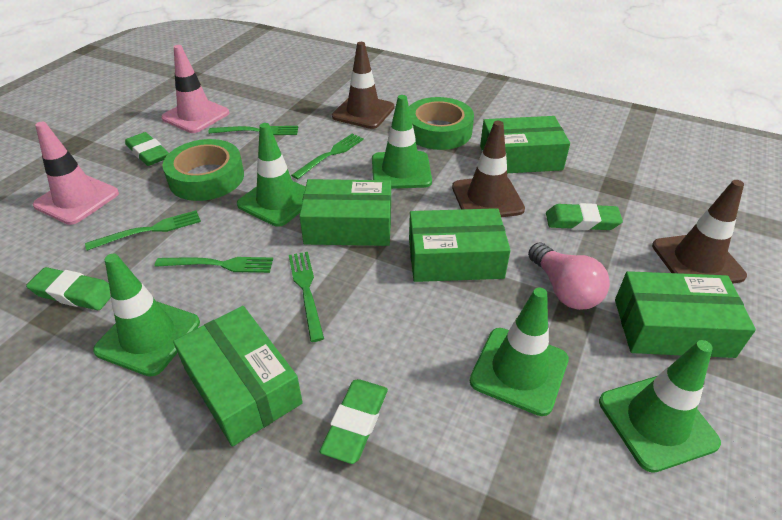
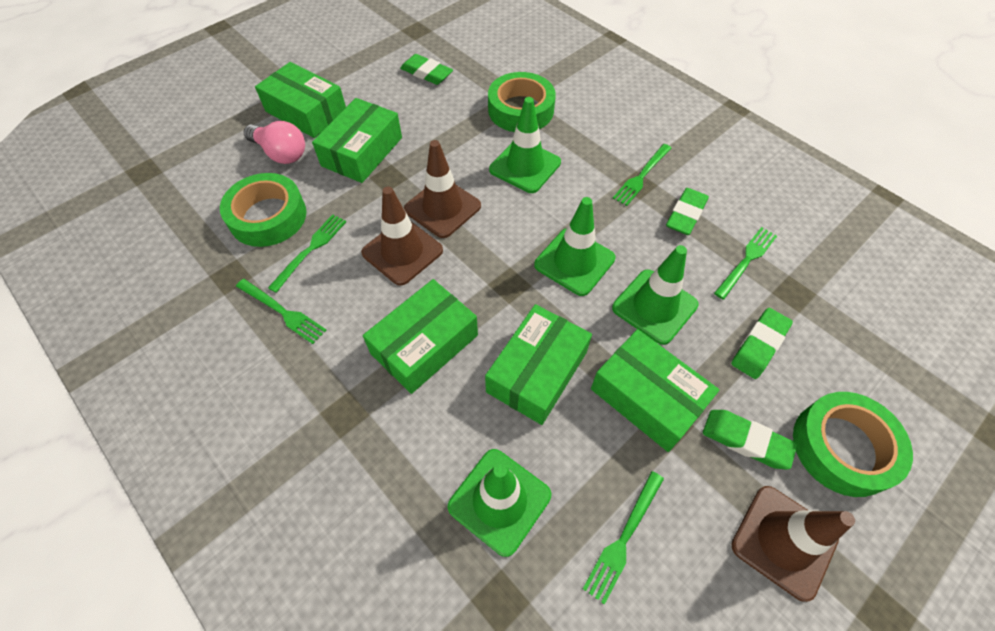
green tape: 2 -> 3
green traffic cone: 5 -> 4
pink traffic cone: 2 -> 0

